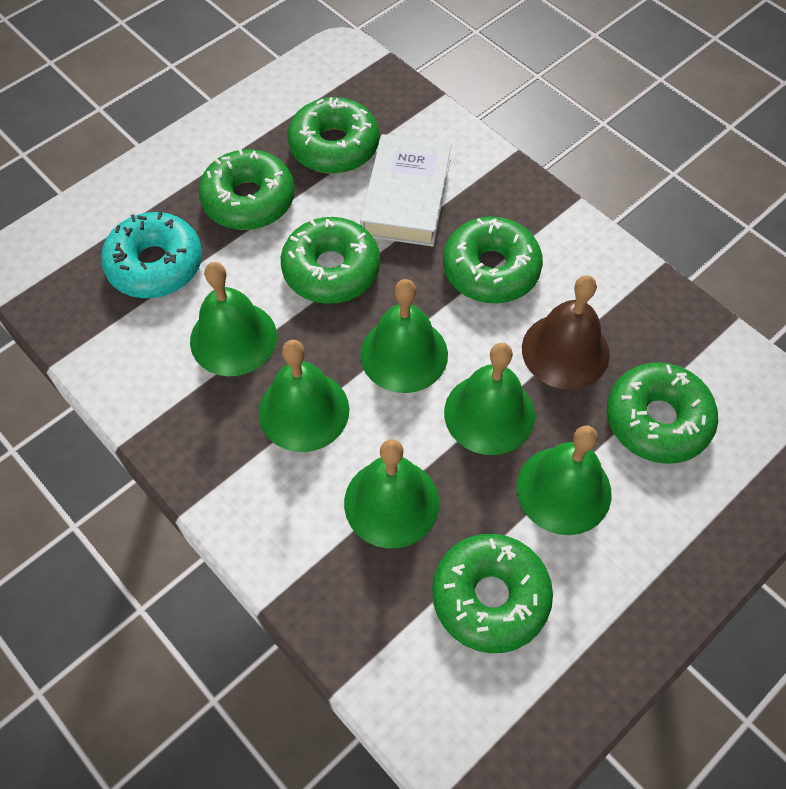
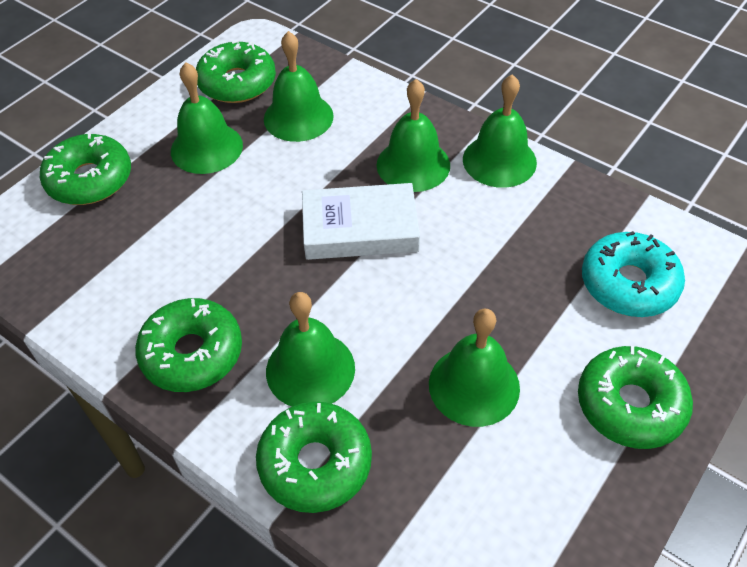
brown bell: 1 -> 0
green donut: 6 -> 5

